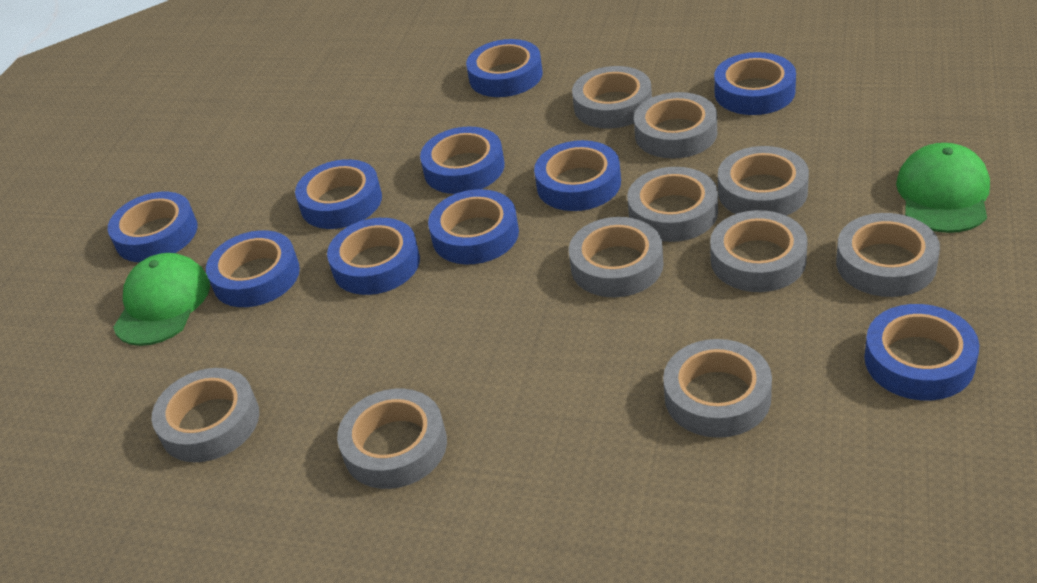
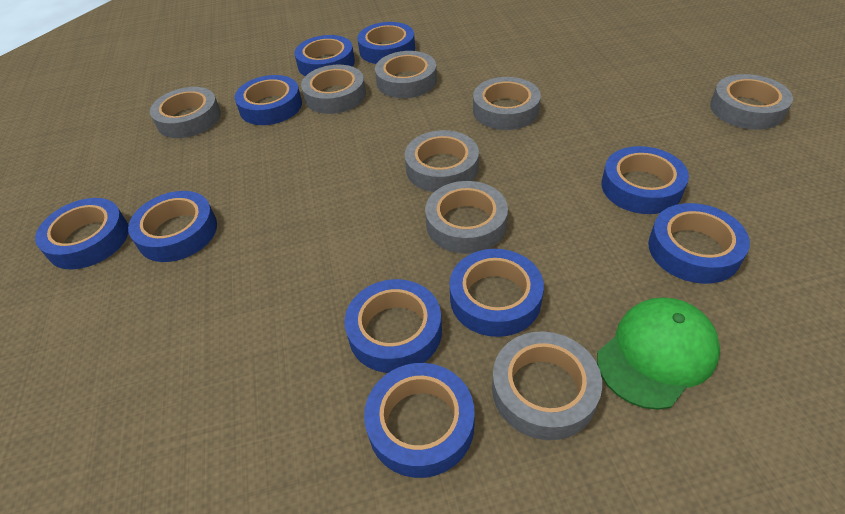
green cap: 2 -> 1
grey tape: 10 -> 8

